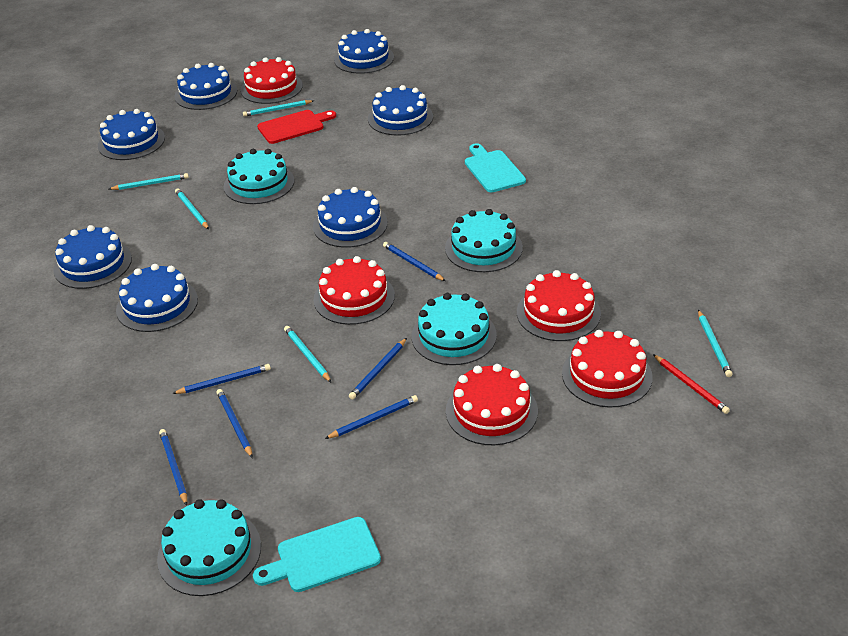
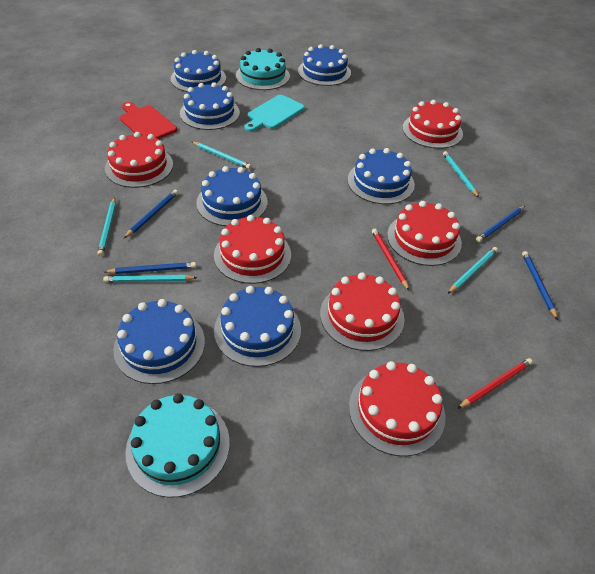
blue pencil: 6 -> 4
red cake: 5 -> 6
red pencil: 1 -> 2
turquoise cake: 4 -> 2
turquoise cutting board: 2 -> 1

